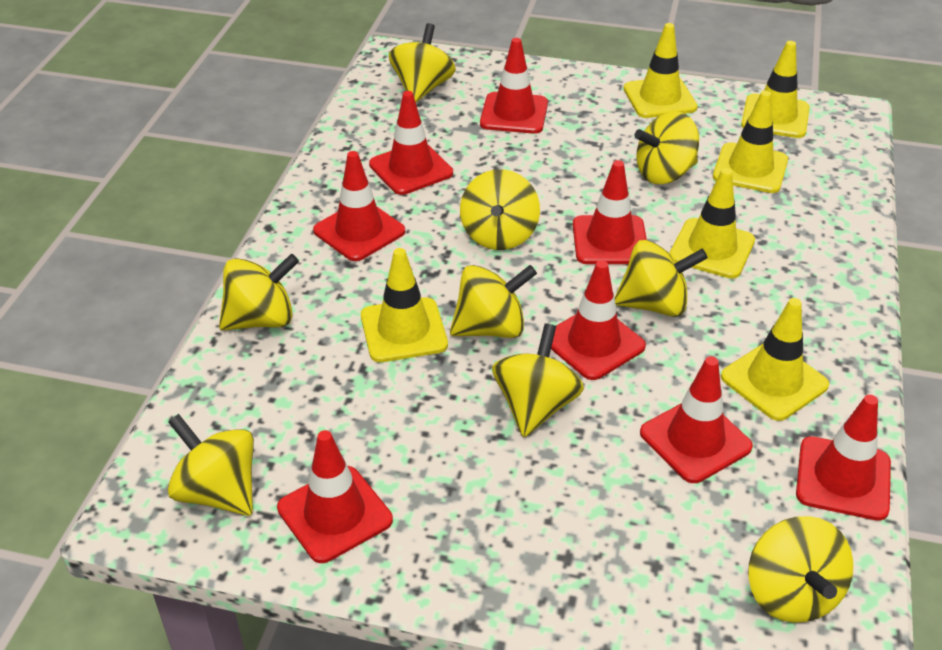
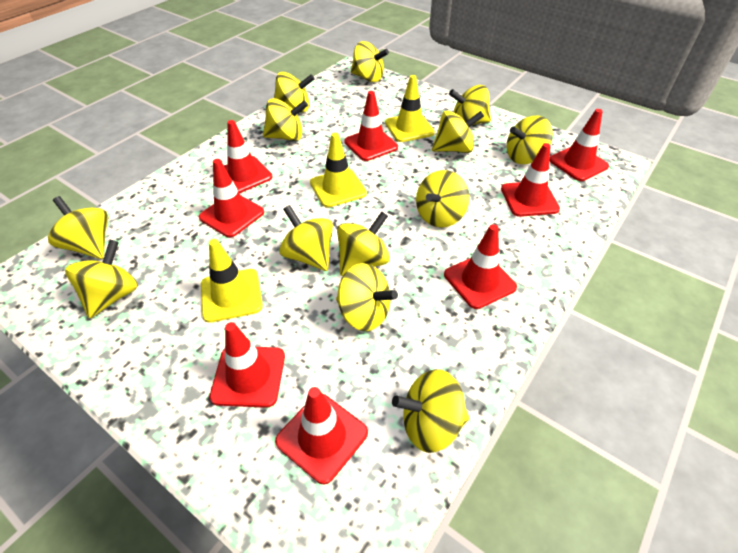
yellow spinning top: 9 -> 13
yellow traffic cone: 6 -> 3

